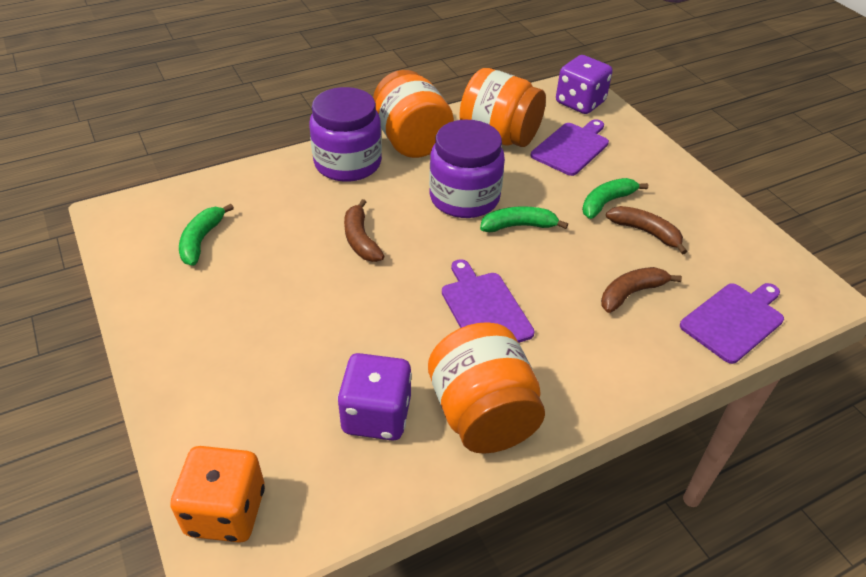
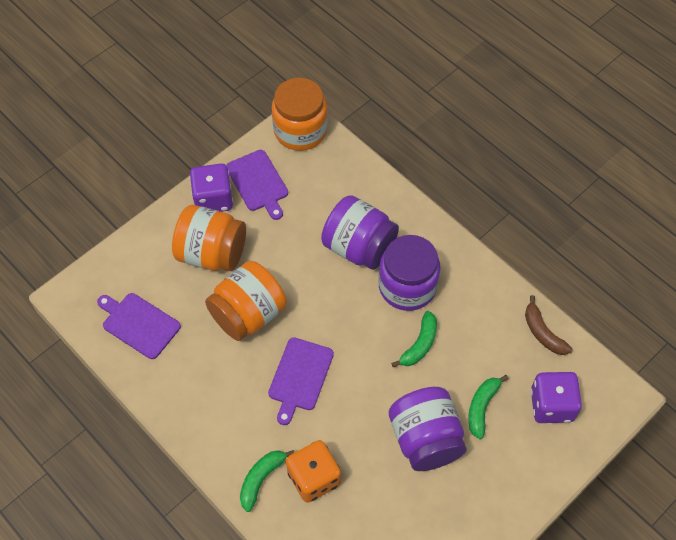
brown banana: 3 -> 1
purple jar: 2 -> 3

